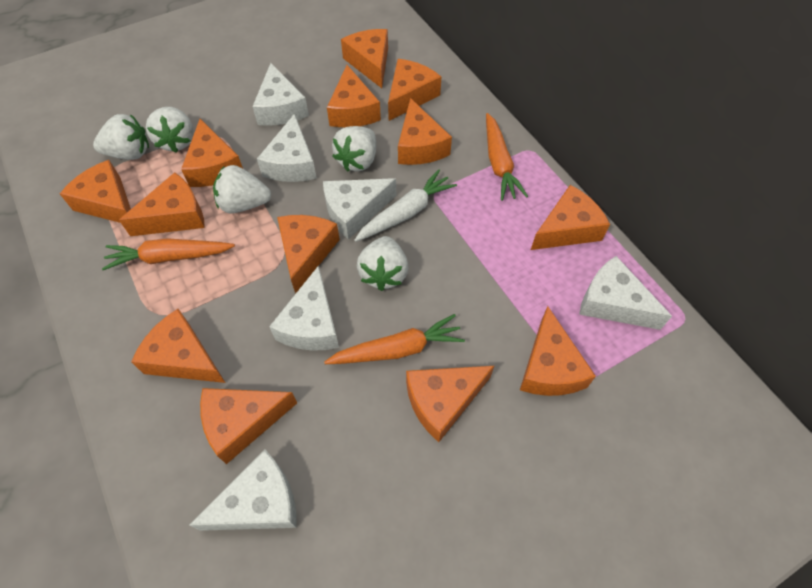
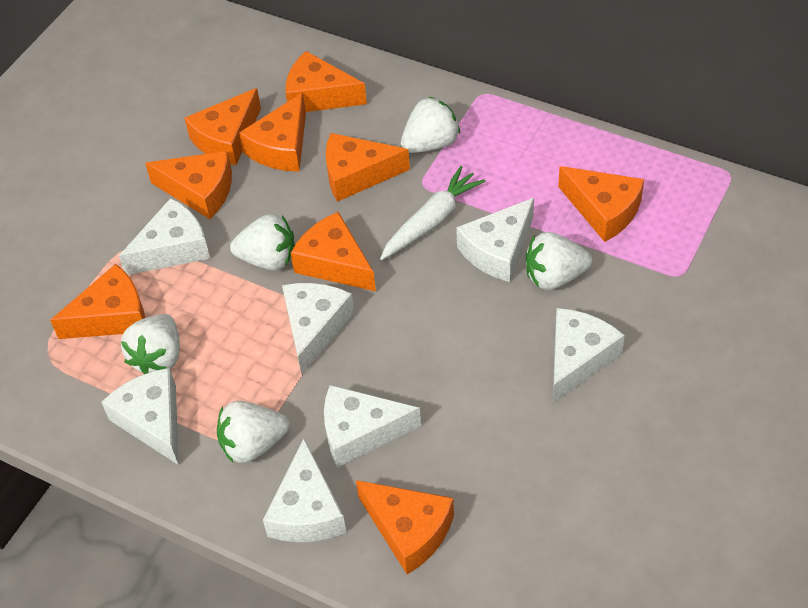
orange carrot: 3 -> 0
orange cheese: 13 -> 9
white cheese: 6 -> 7

